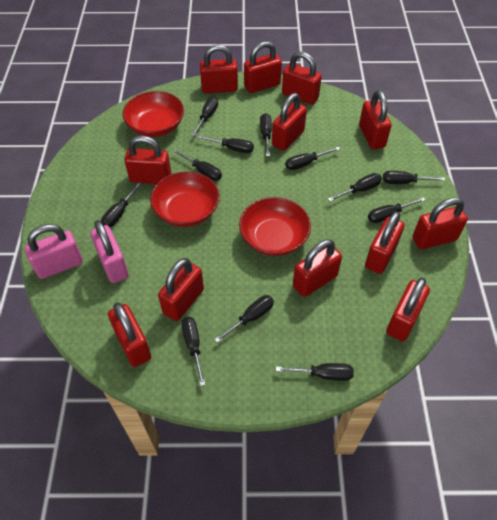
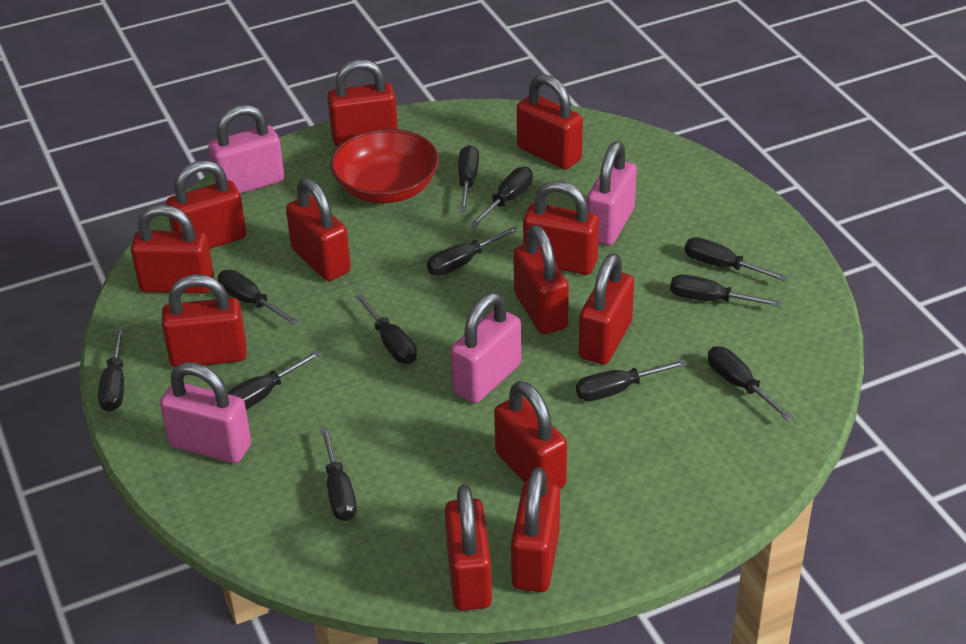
pink padlock: 2 -> 4
red bowl: 3 -> 1

